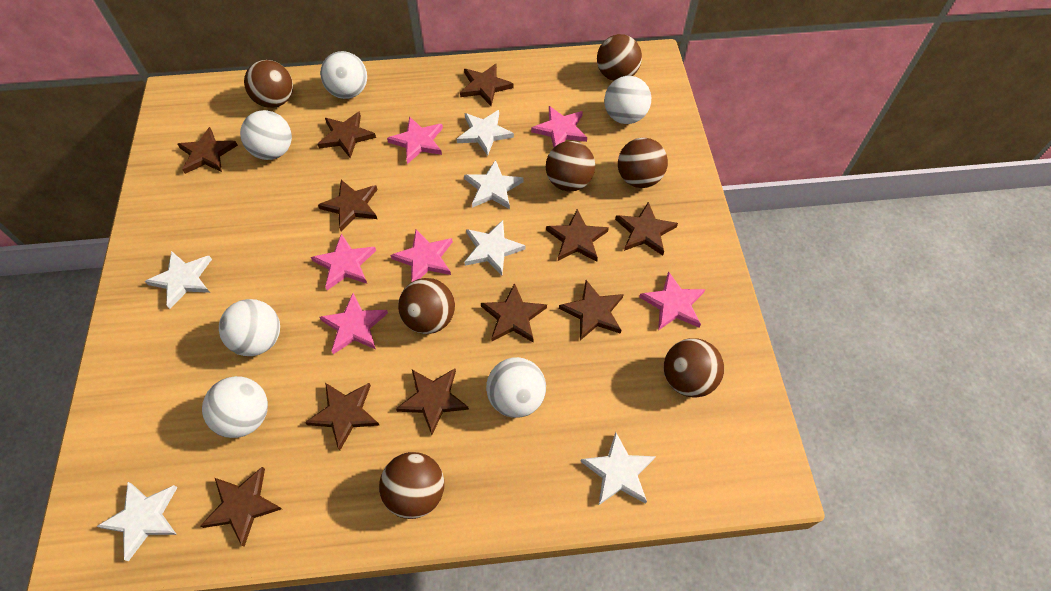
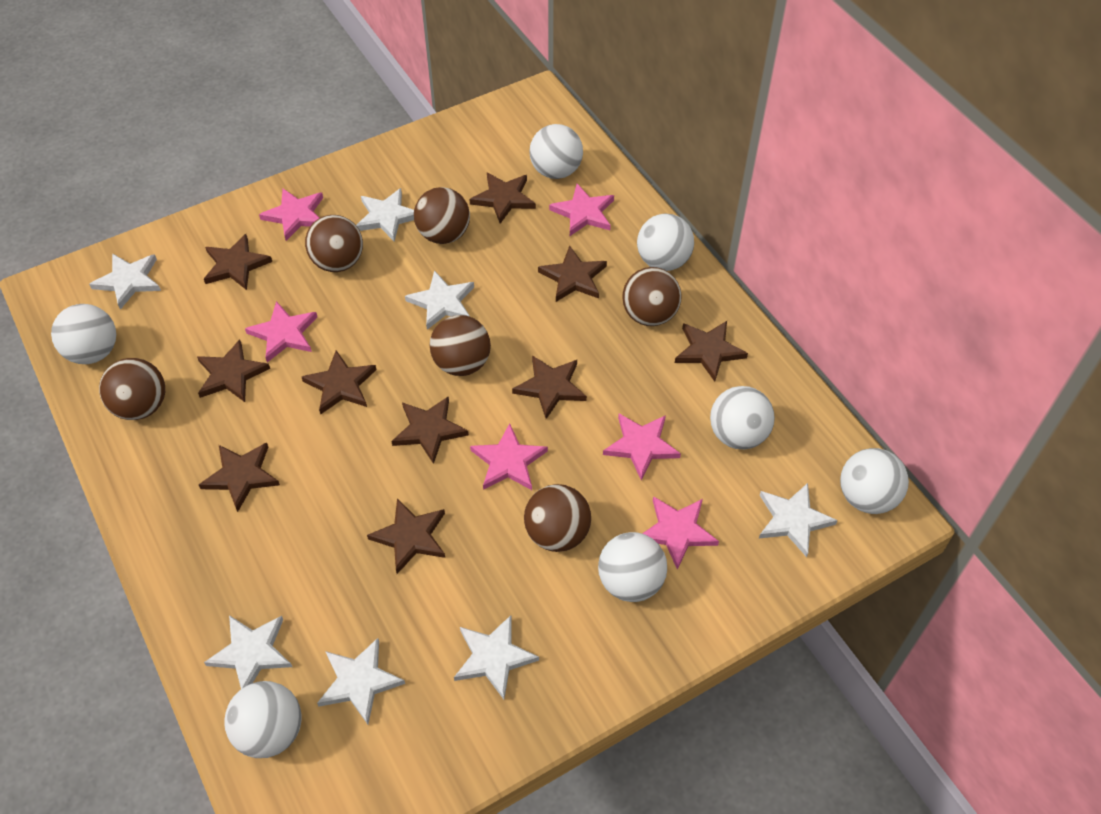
brown ball: 7 -> 6
brown star: 11 -> 10
white ball: 6 -> 7
white star: 6 -> 7

